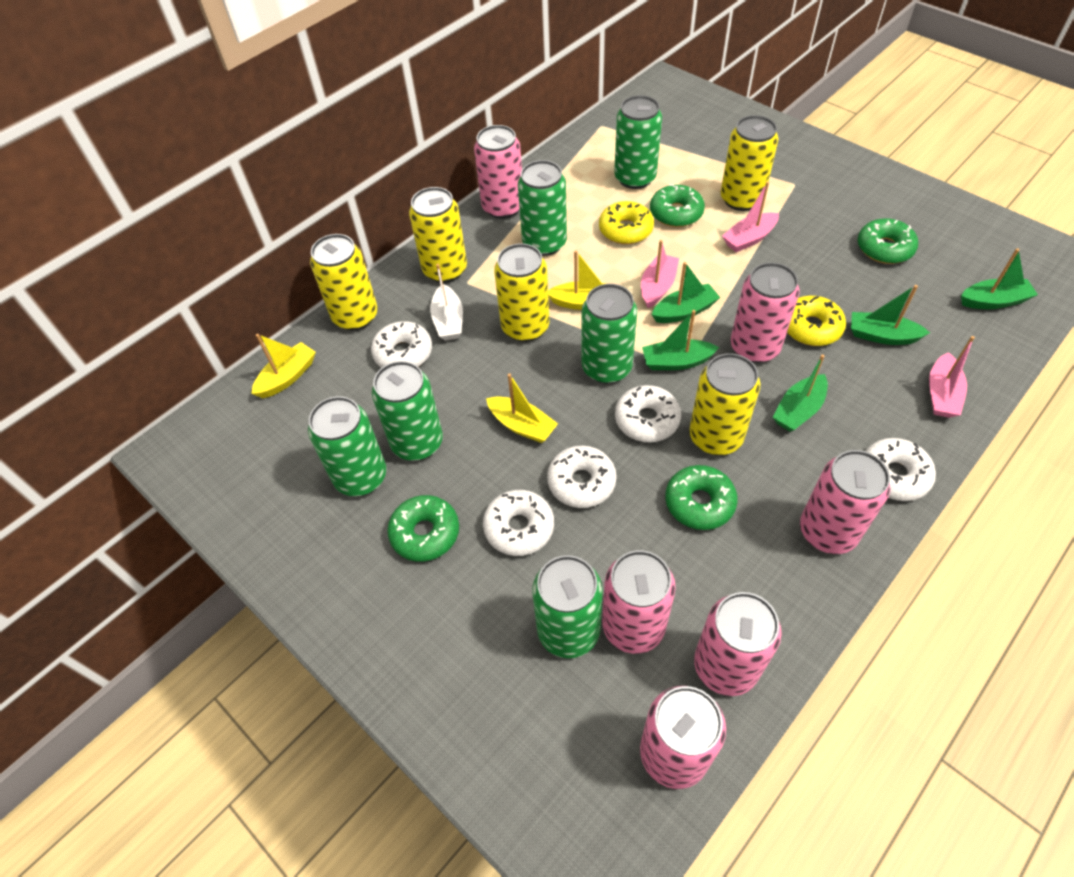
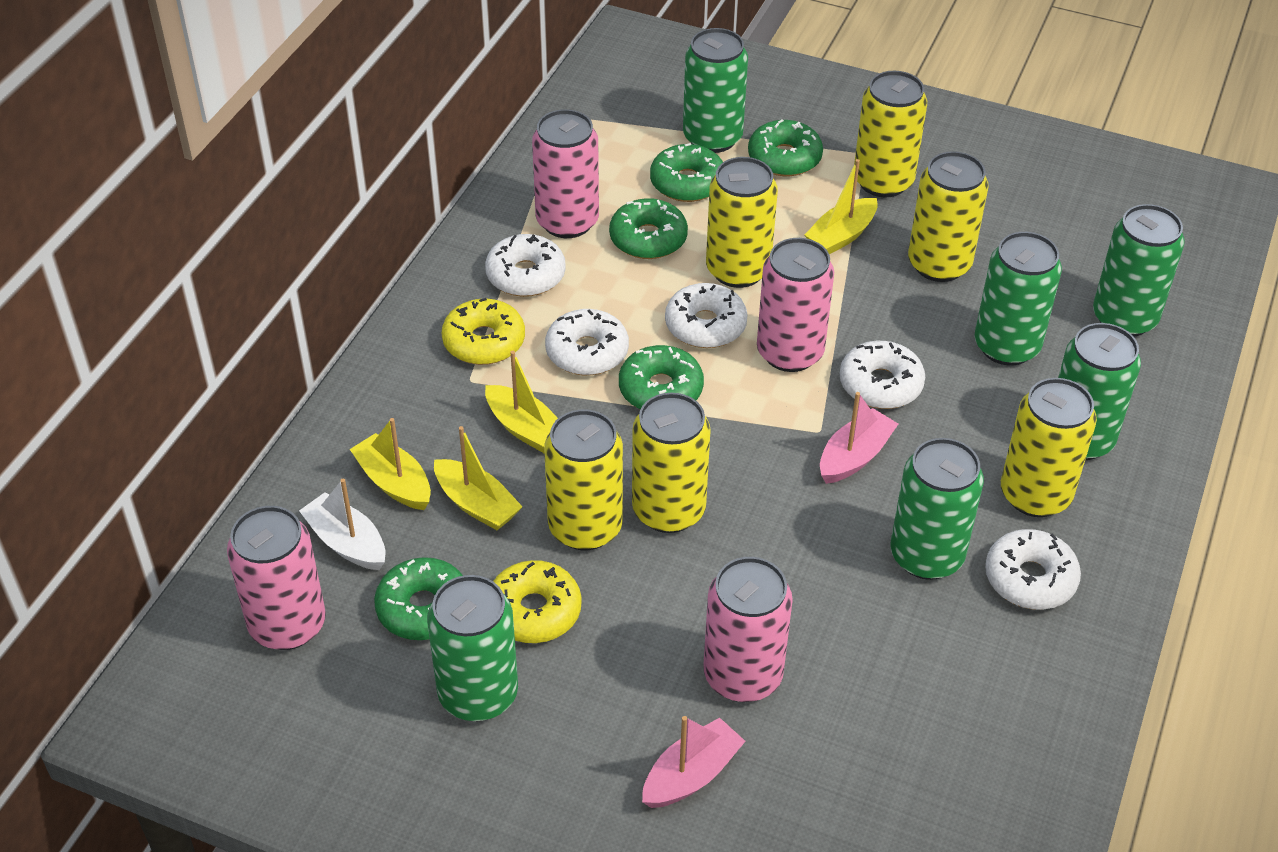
green boat: 5 -> 0
green donut: 4 -> 5
pink boat: 3 -> 2
pink can: 6 -> 4
yellow boat: 3 -> 4
yellow can: 5 -> 6

